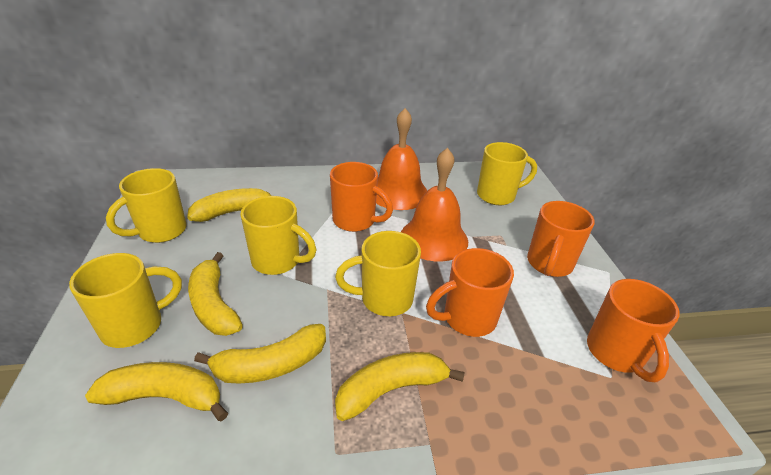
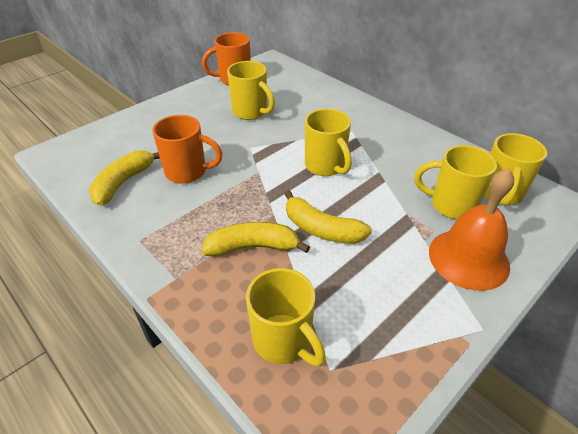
orange bell: 2 -> 1
orange mug: 4 -> 2
yellow banana: 5 -> 3

